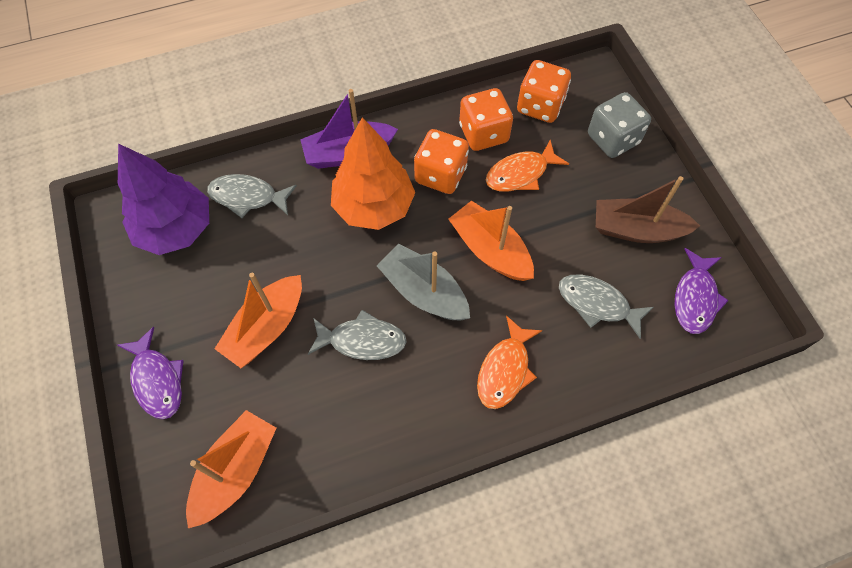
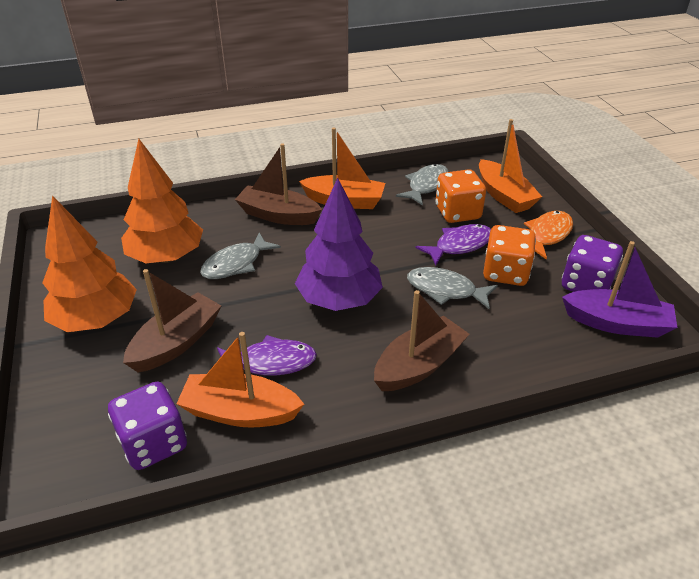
brown boat: 1 -> 3
grey boat: 1 -> 0
grey dice: 1 -> 0
orange dice: 3 -> 2
orange fish: 2 -> 1
orange tree: 1 -> 2
purple dice: 0 -> 2

